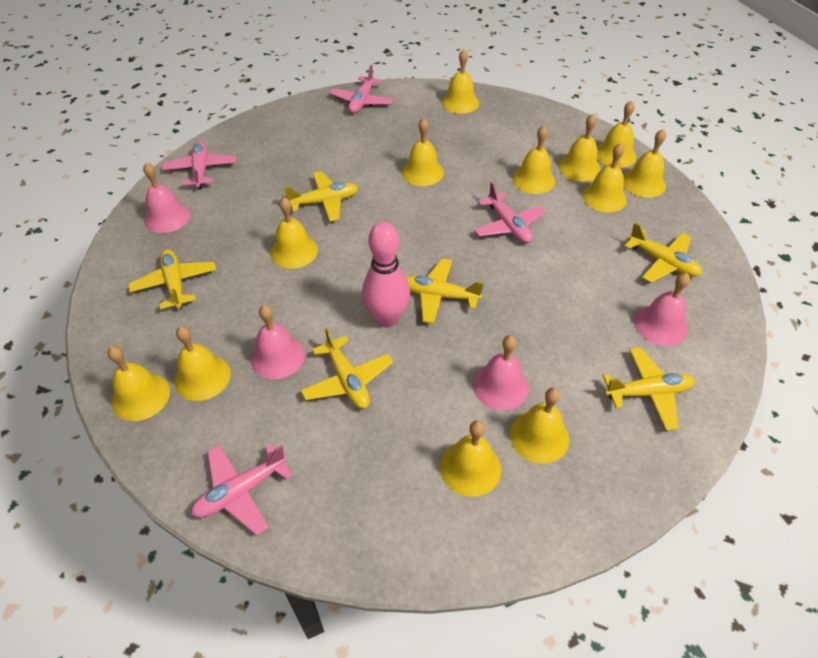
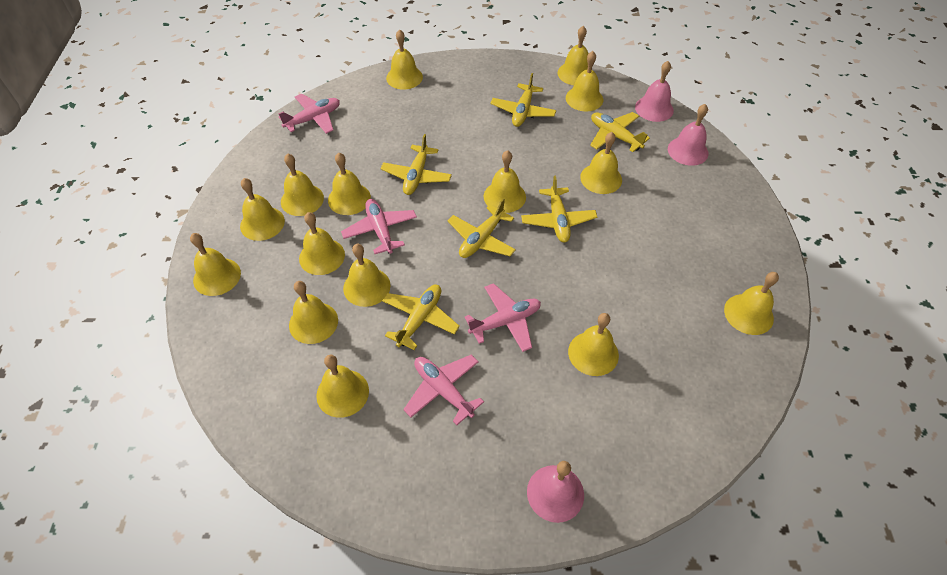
pink bell: 4 -> 3
pink bowling pin: 1 -> 0
yellow bell: 12 -> 15

